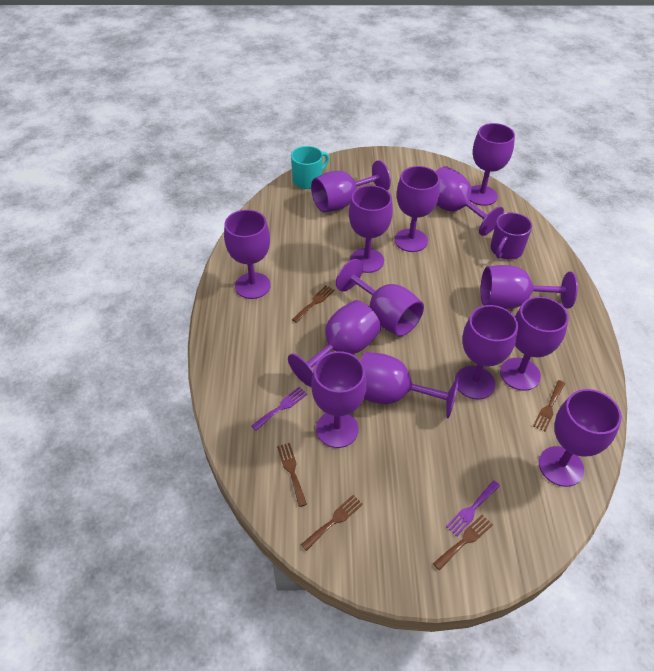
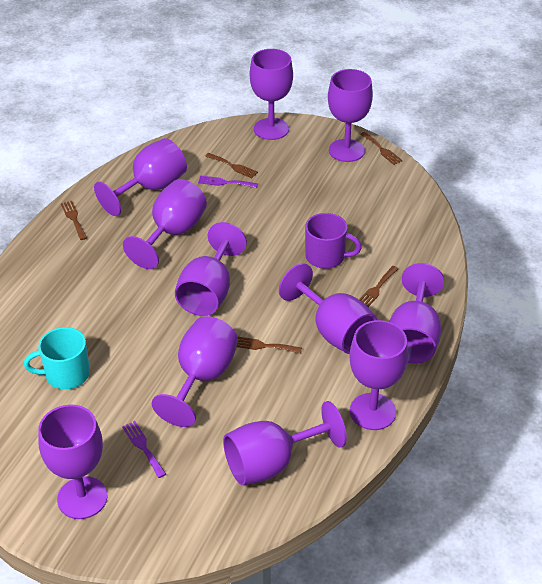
purple goblet: 14 -> 11

